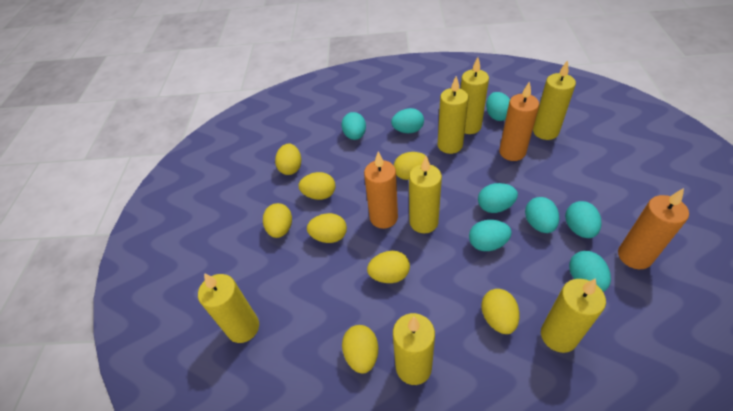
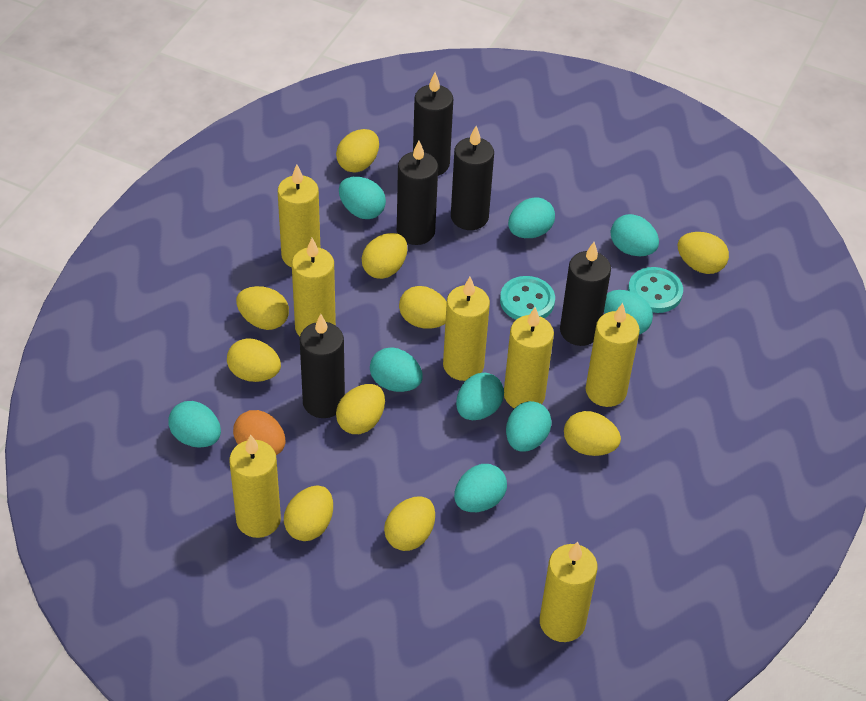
black candle: 0 -> 5
orange candle: 3 -> 0
orange egg: 0 -> 1
turquoise button: 0 -> 2
turquoise egg: 8 -> 9
yellow egg: 8 -> 10

